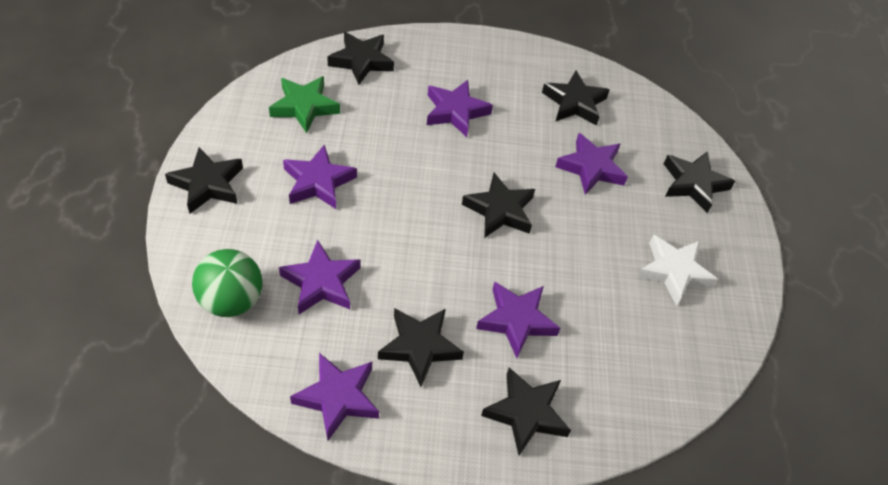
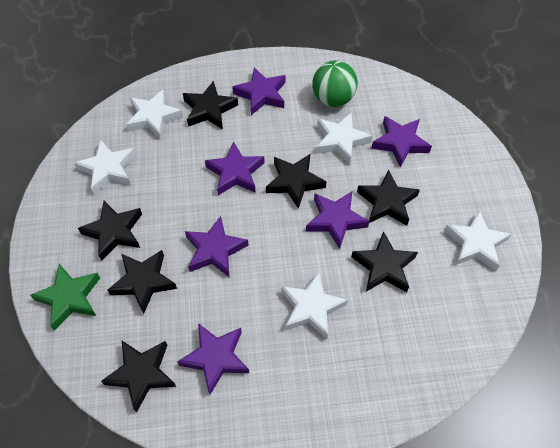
white star: 1 -> 5

